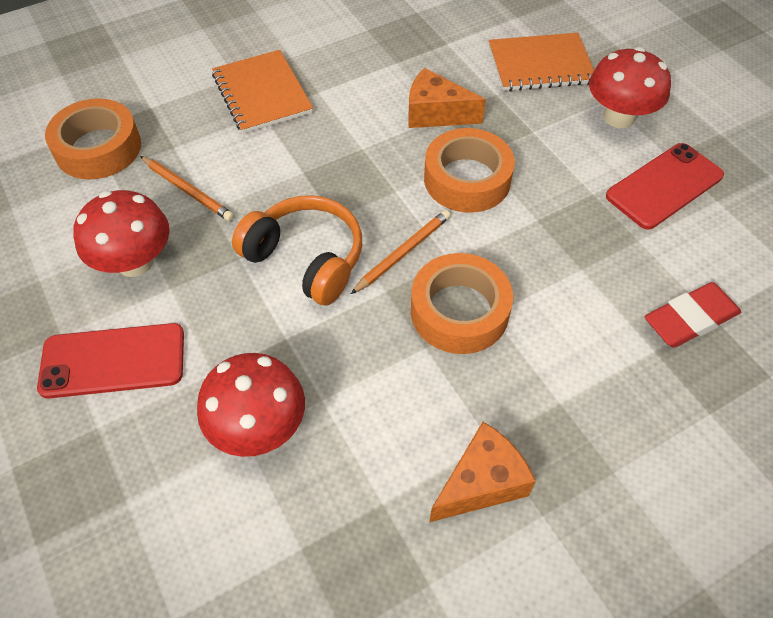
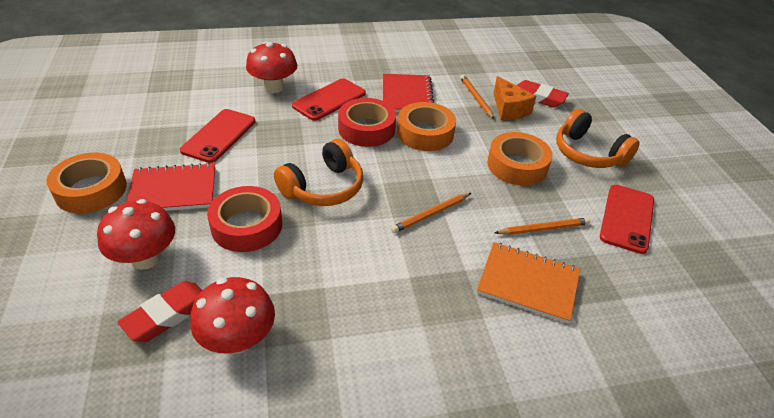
orange cheese: 2 -> 1
orange headphones: 1 -> 2
orange notebook: 2 -> 1
orange pencil: 2 -> 3
red eraser: 1 -> 2
red notebook: 0 -> 2
red phone: 2 -> 3
red tape: 0 -> 2

